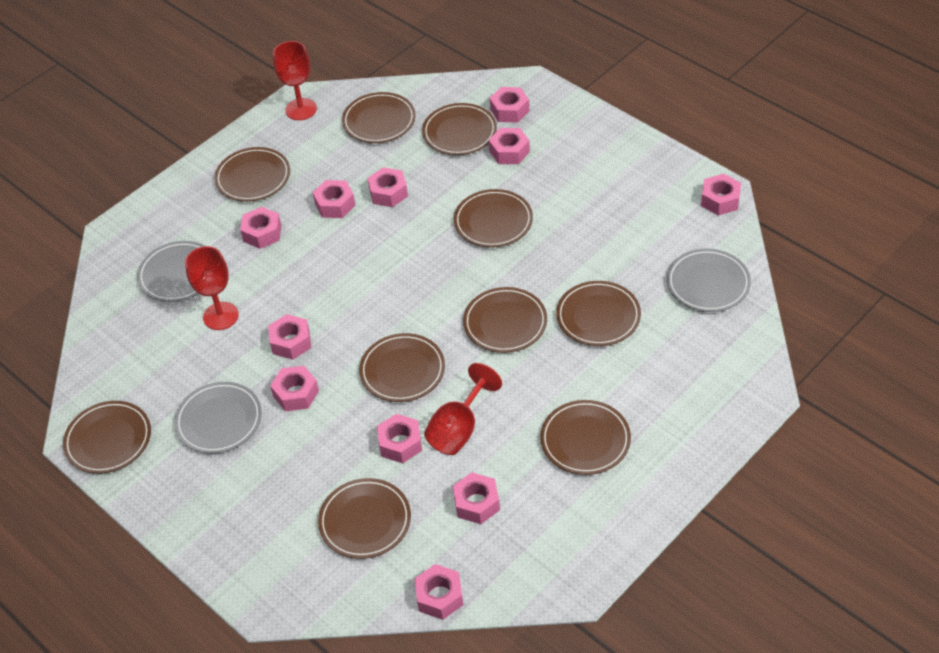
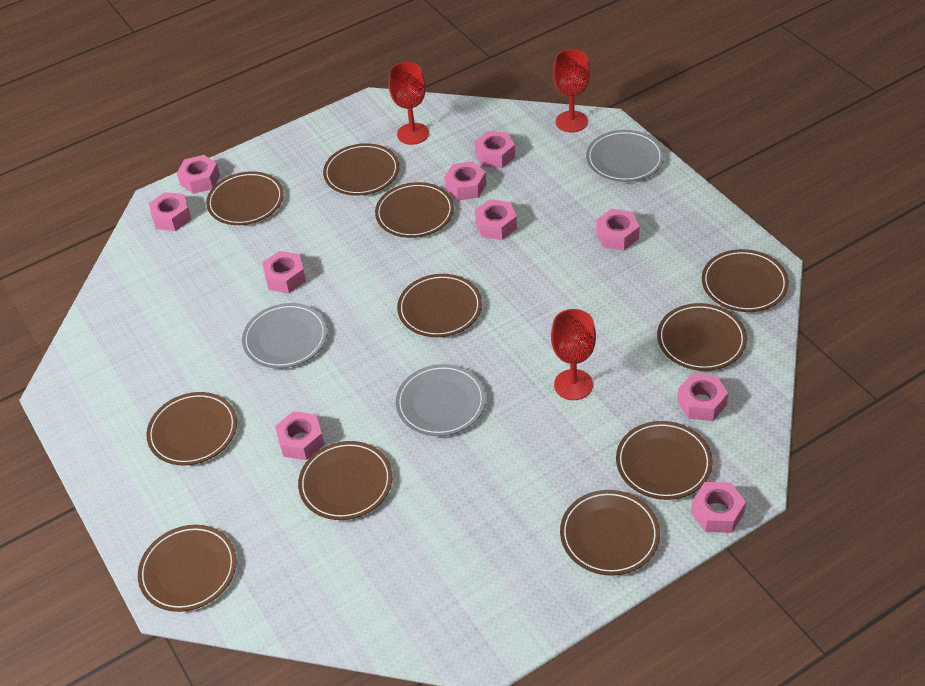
brown plate: 10 -> 11
pink nut: 11 -> 10

